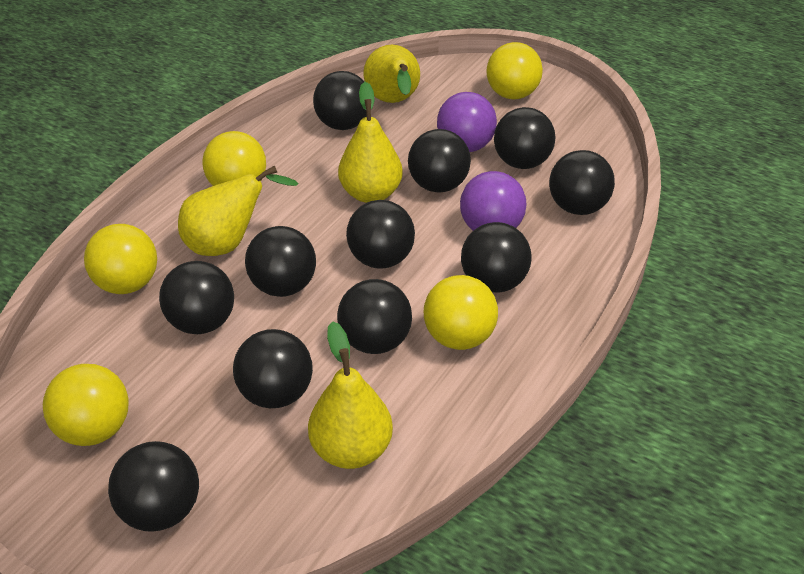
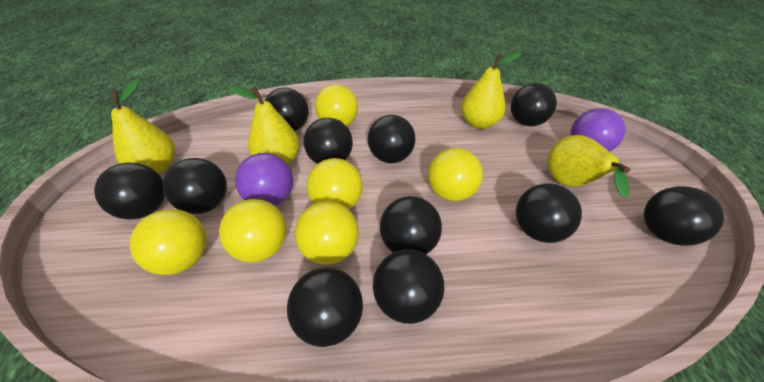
yellow ball: 5 -> 6

